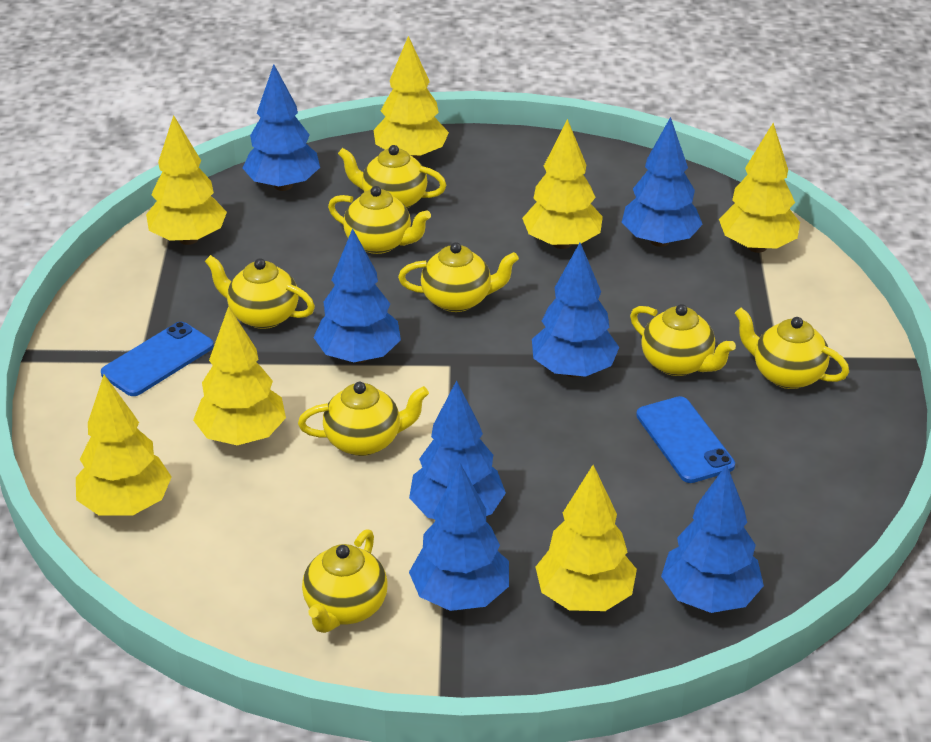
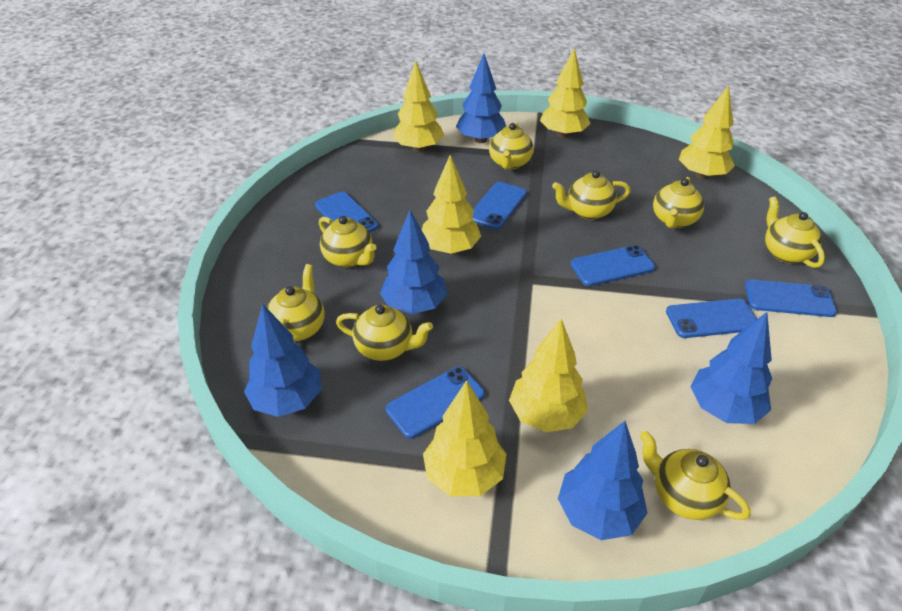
blue phone: 2 -> 6
blue tree: 7 -> 5
yellow tree: 7 -> 6

